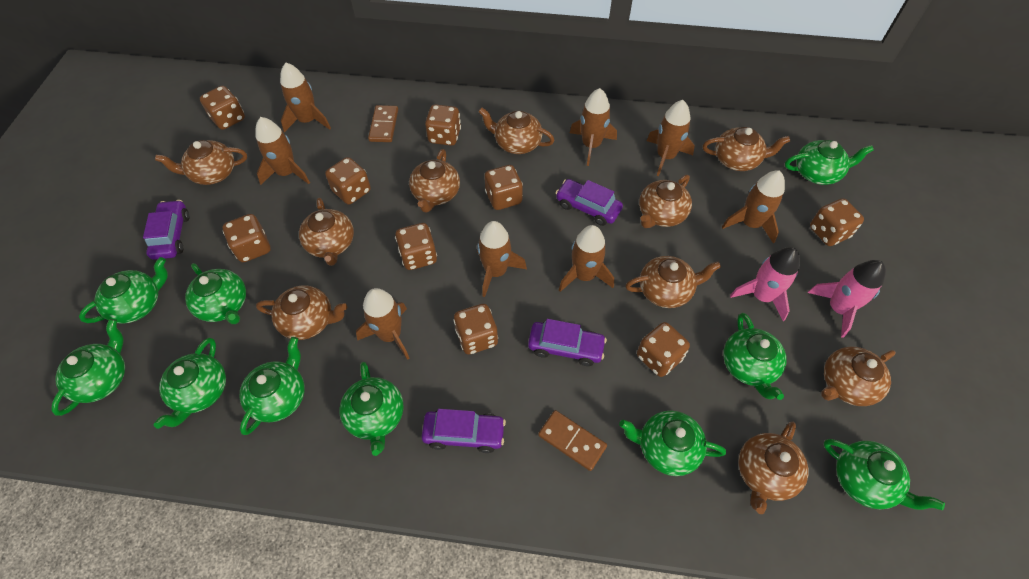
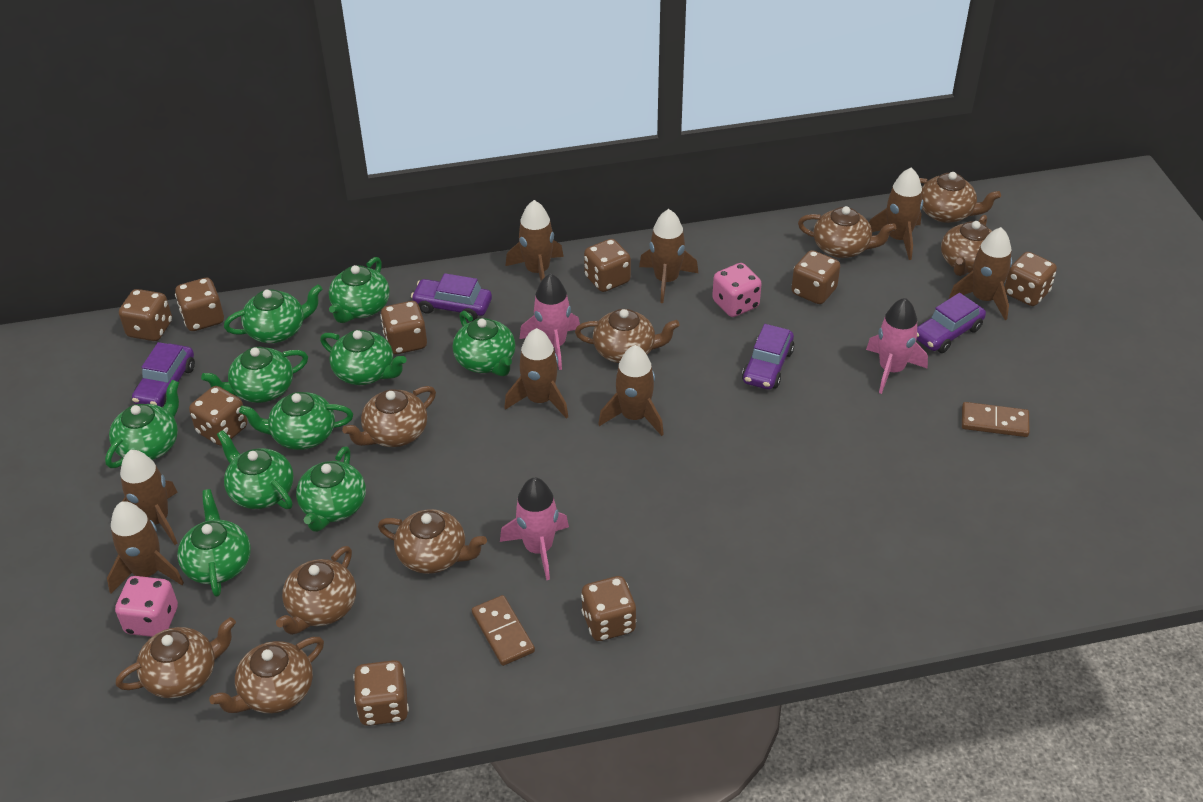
brown teapot: 10 -> 9
pink dice: 0 -> 2
pink rocket: 2 -> 3

